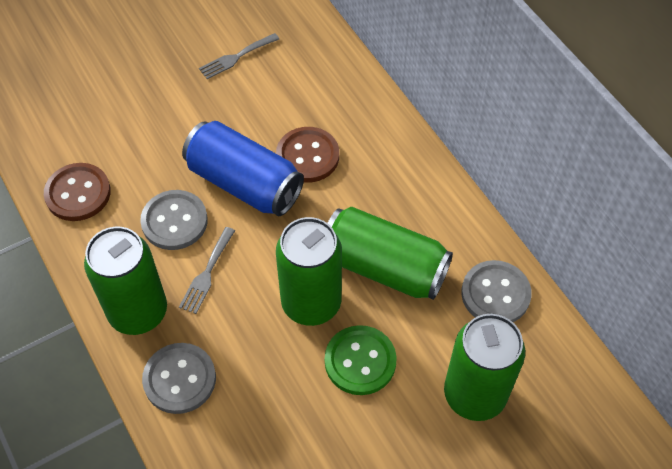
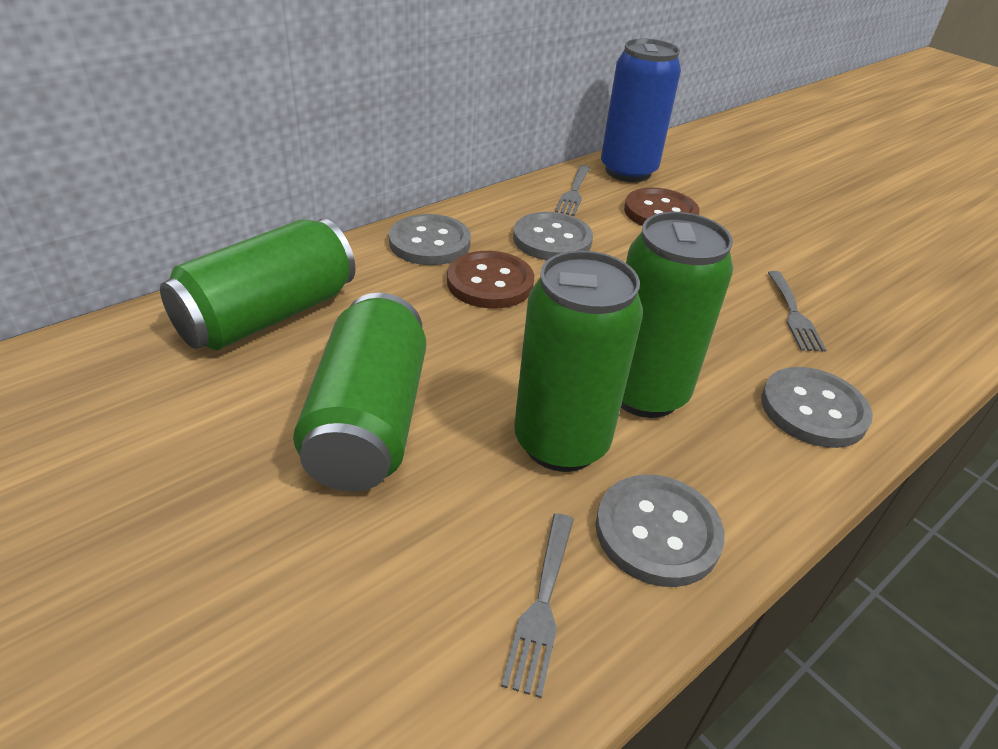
green button: 1 -> 0
grey button: 3 -> 4
grey fork: 2 -> 3

